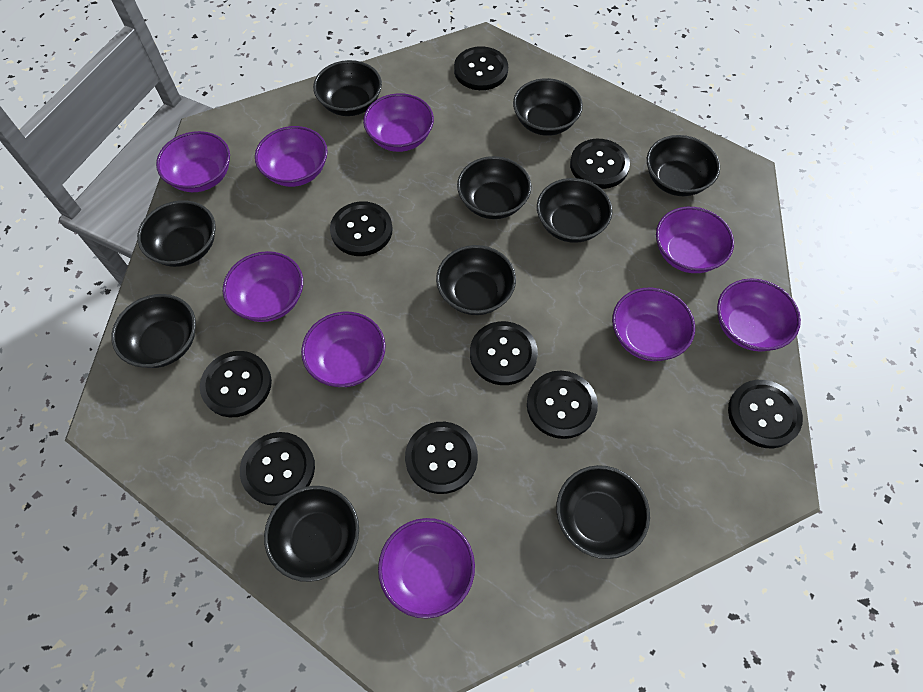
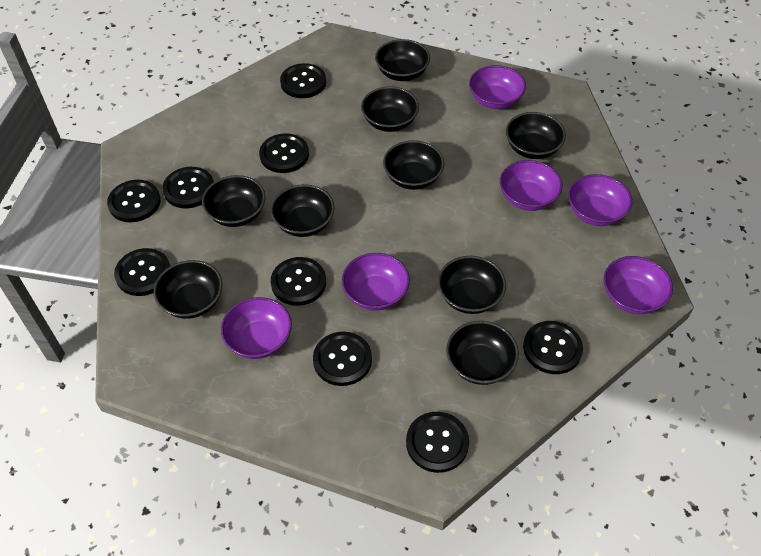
black bowl: 10 -> 9
purple bowl: 9 -> 6

